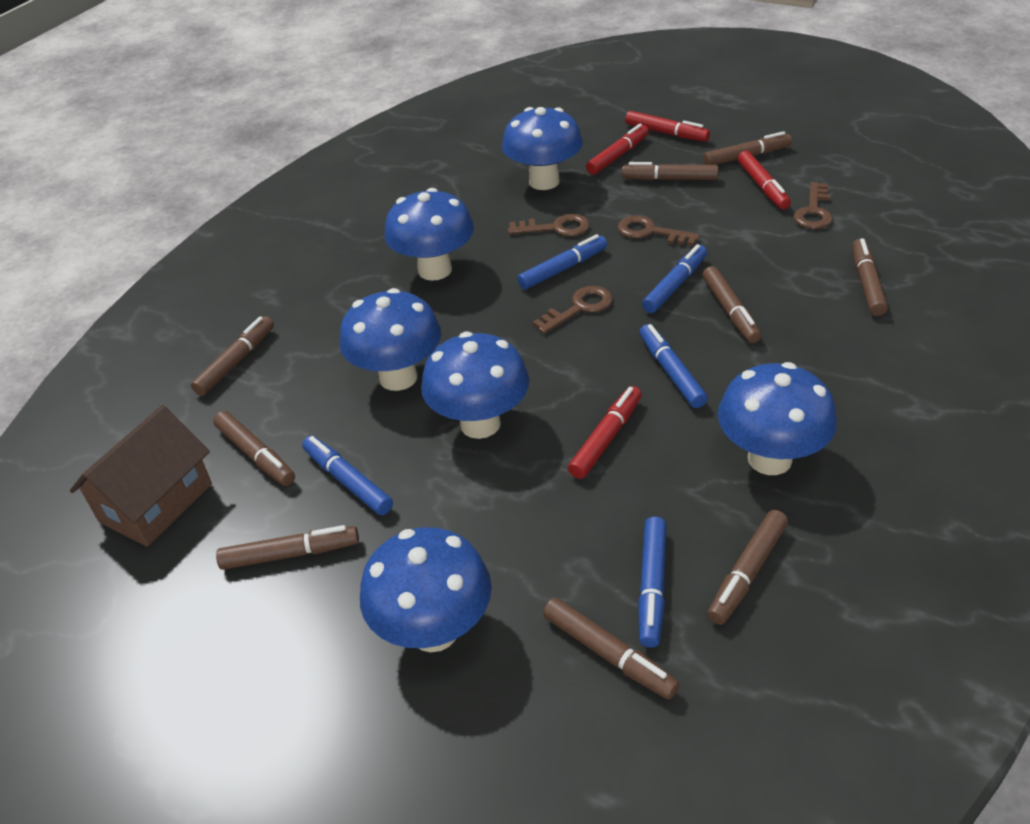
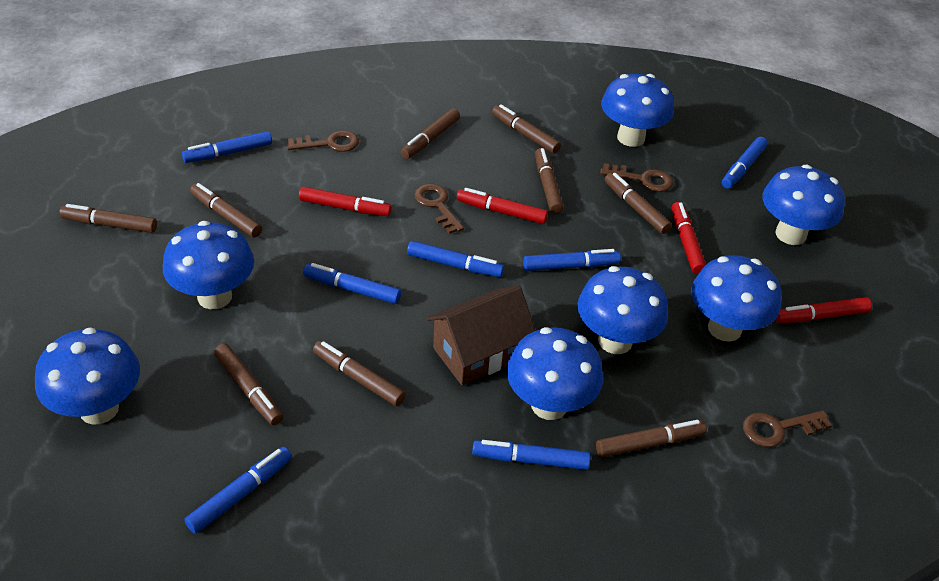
blue marker: 5 -> 7
blue mushroom: 6 -> 7

